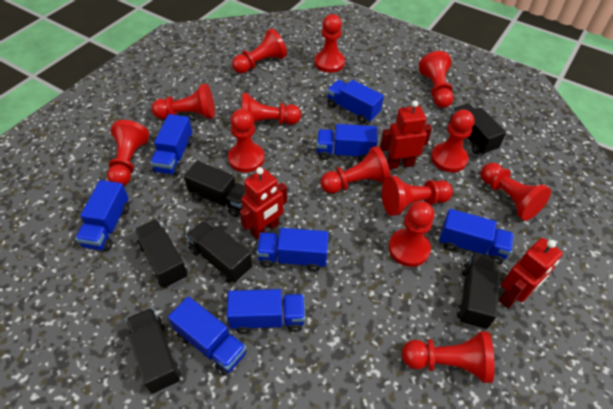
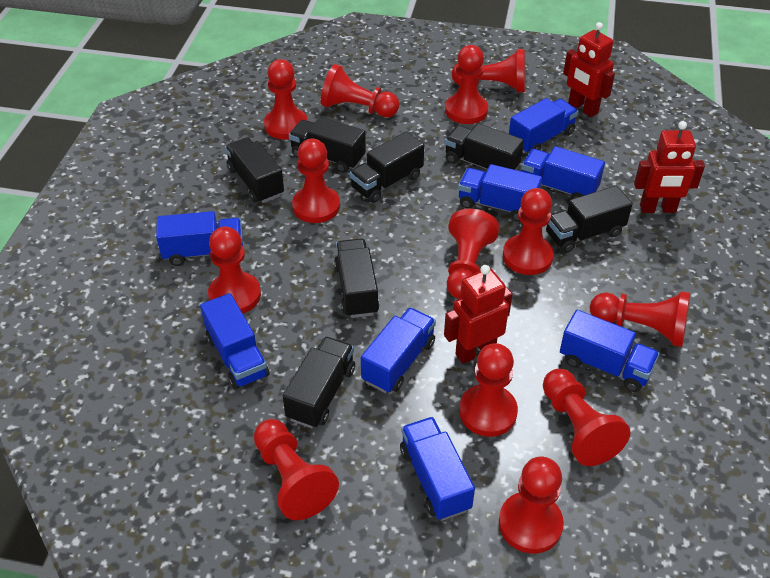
black truck: 6 -> 7

